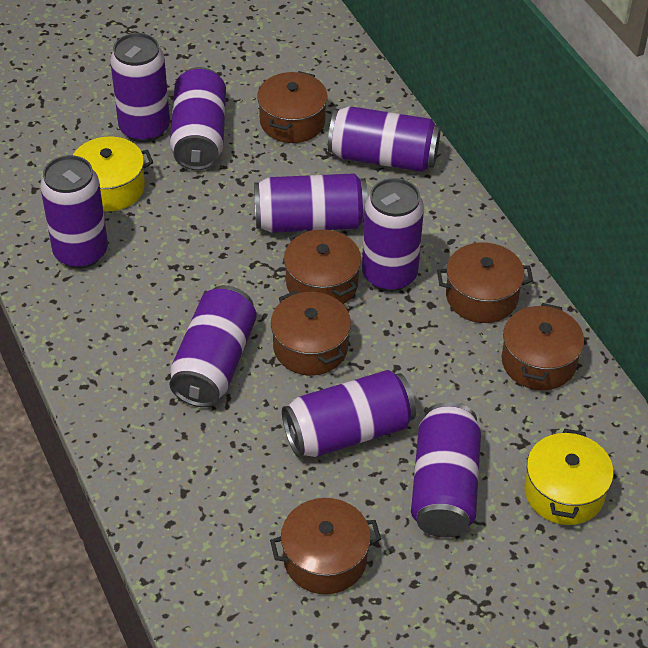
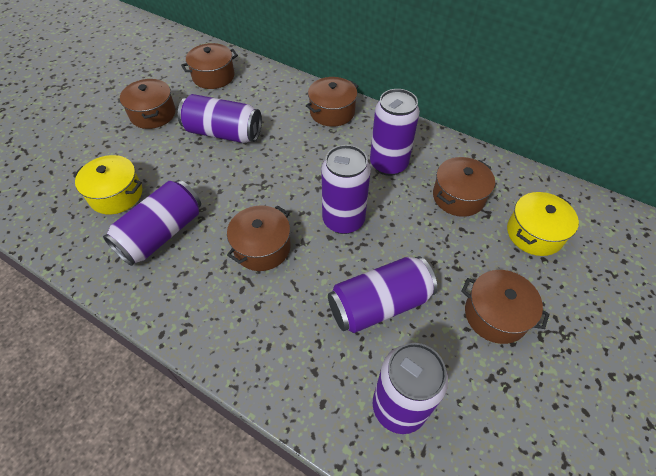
purple can: 9 -> 6

